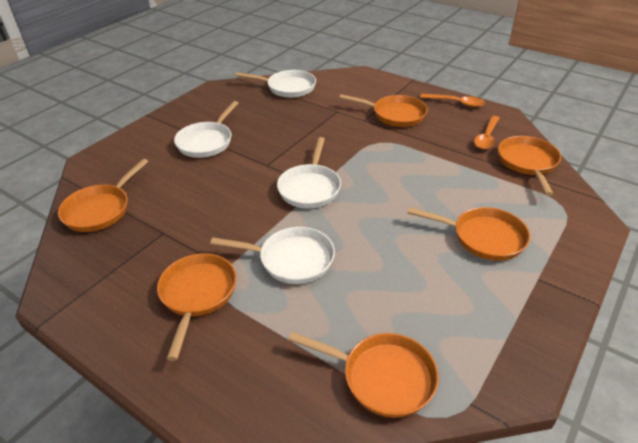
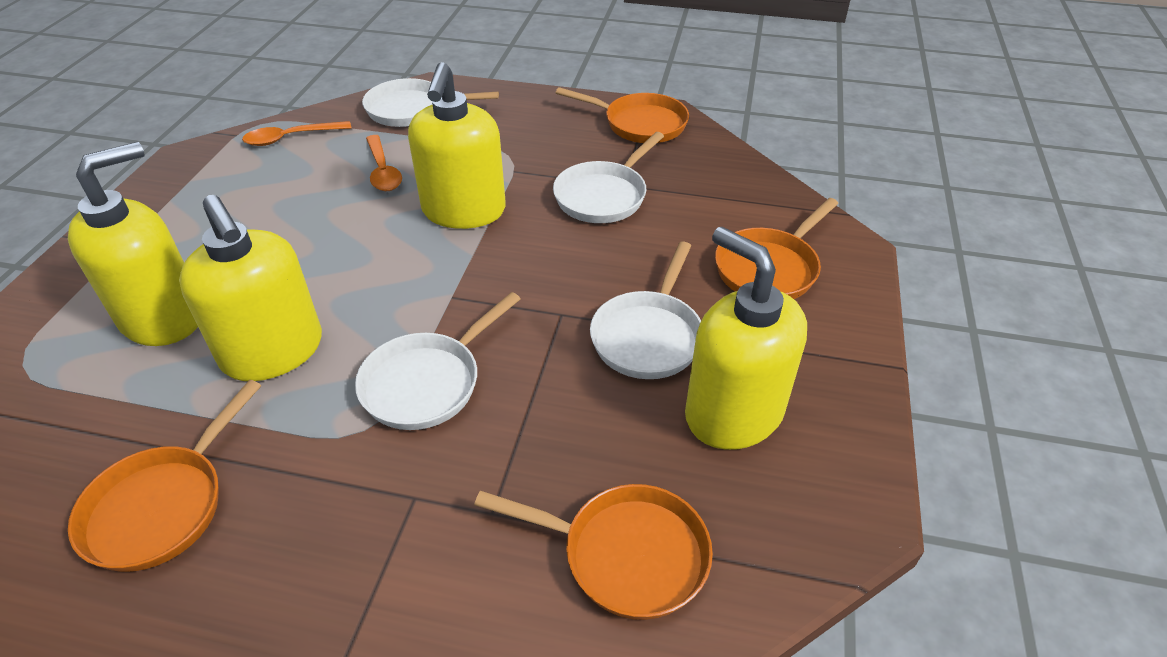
orange pan: 6 -> 4
yellow soap dispenser: 0 -> 4

